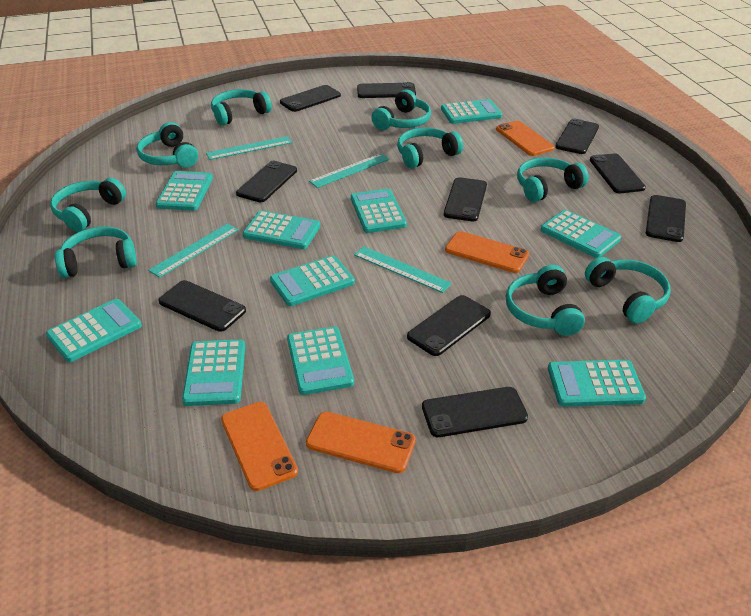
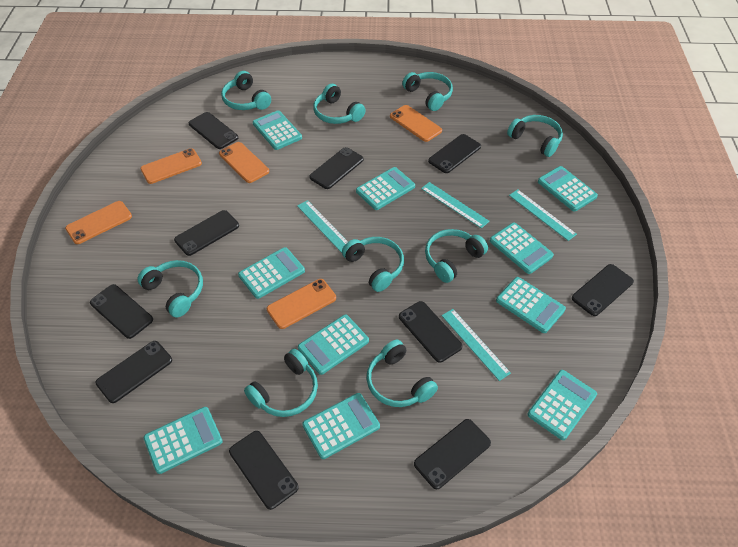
orange phone: 4 -> 5

